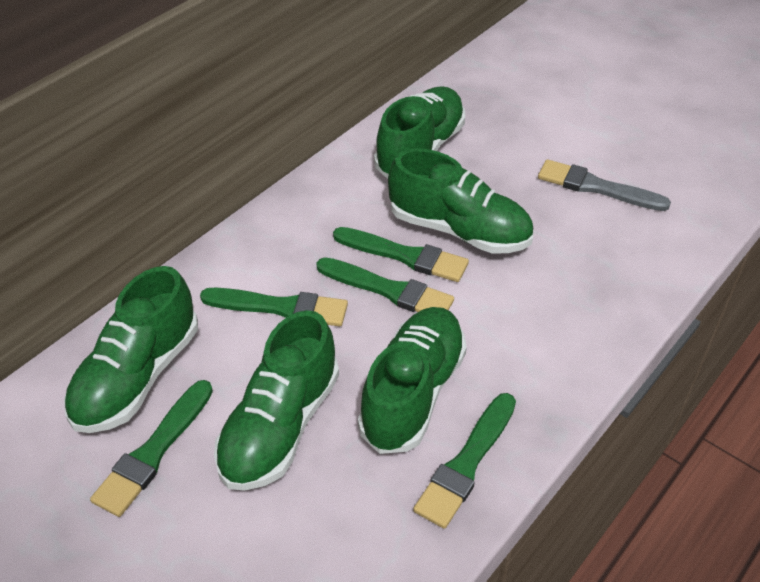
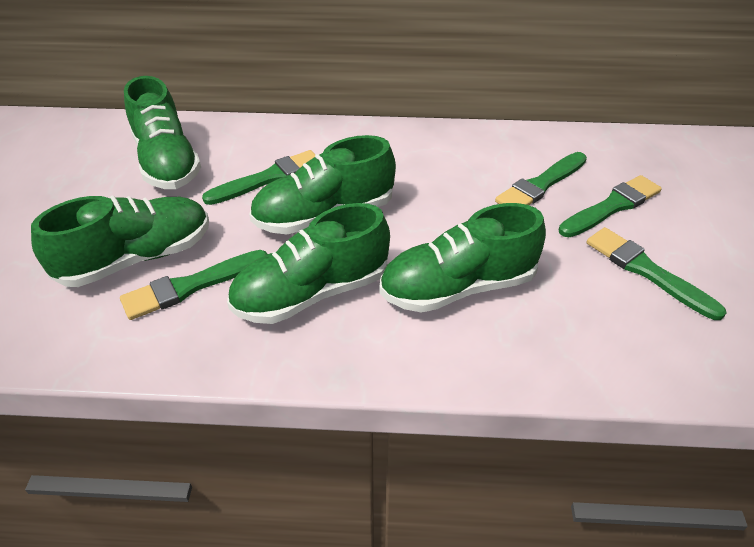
grey brush: 1 -> 0

